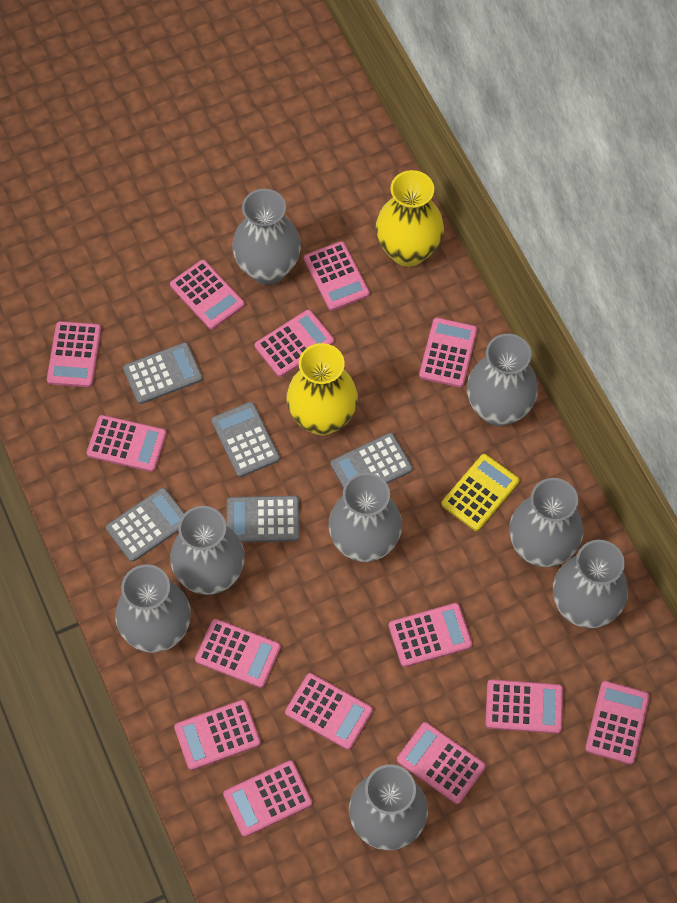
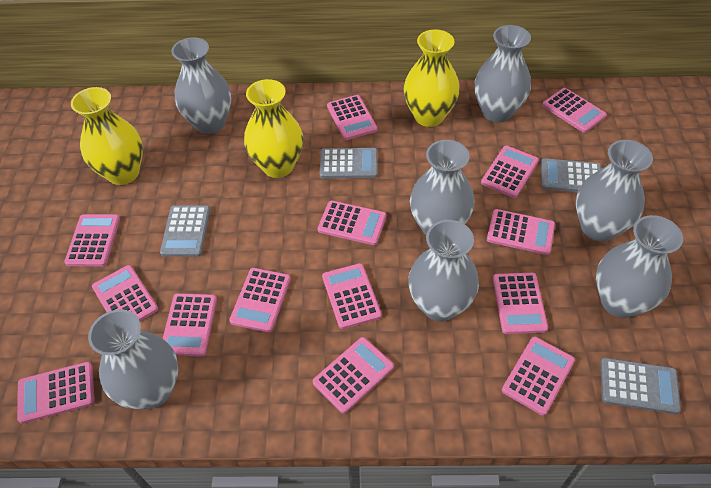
grey calculator: 5 -> 4
grey vase: 8 -> 7
yellow calculator: 1 -> 0
yellow vase: 2 -> 3

